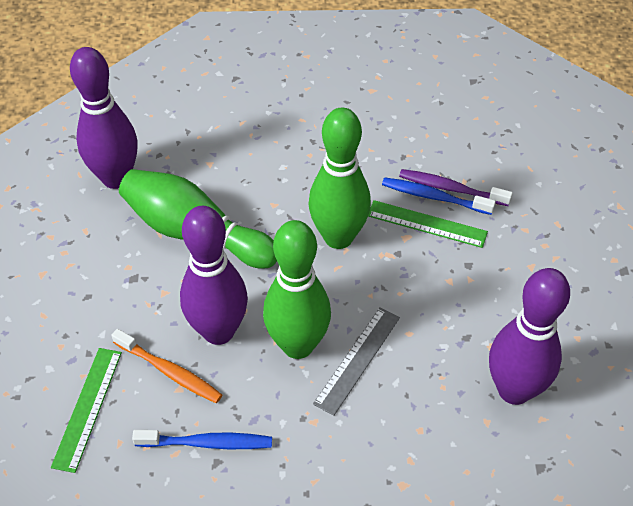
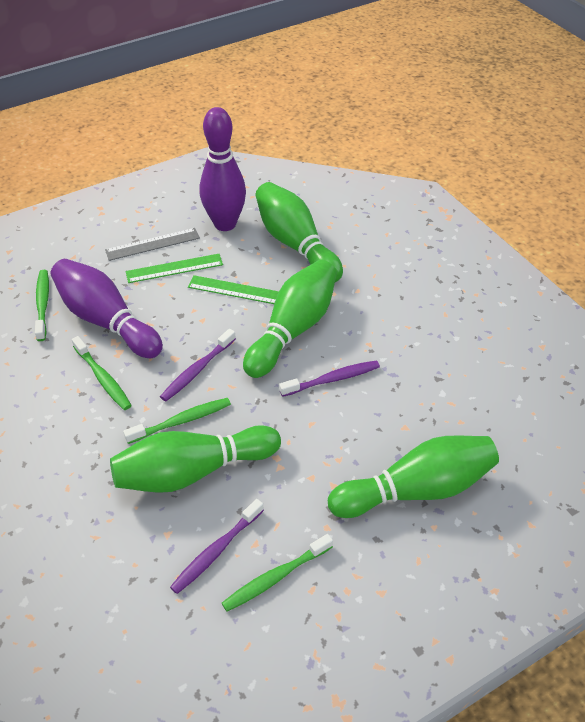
blue toothbrush: 2 -> 0
green bowling pin: 3 -> 4
green toothbrush: 0 -> 4
orange toothbrush: 1 -> 0
purple bowling pin: 3 -> 2
purple toothbrush: 1 -> 3

